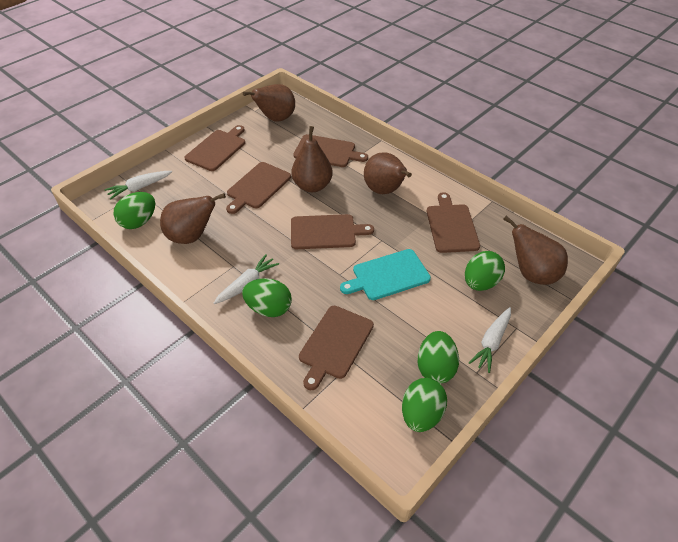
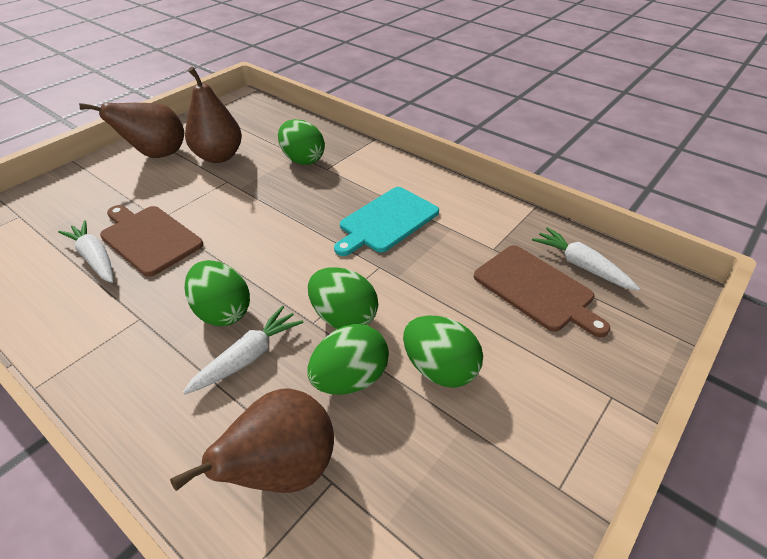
brown cutting board: 6 -> 2
brown pear: 5 -> 3

